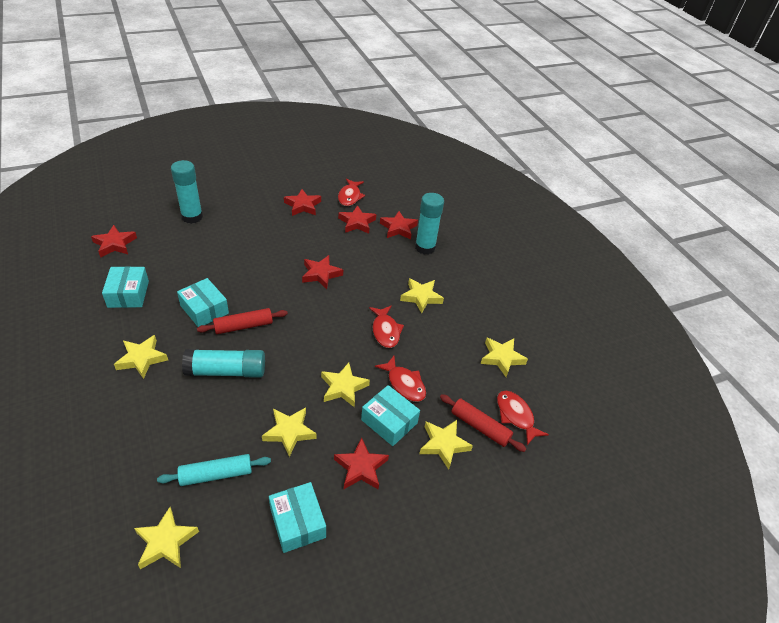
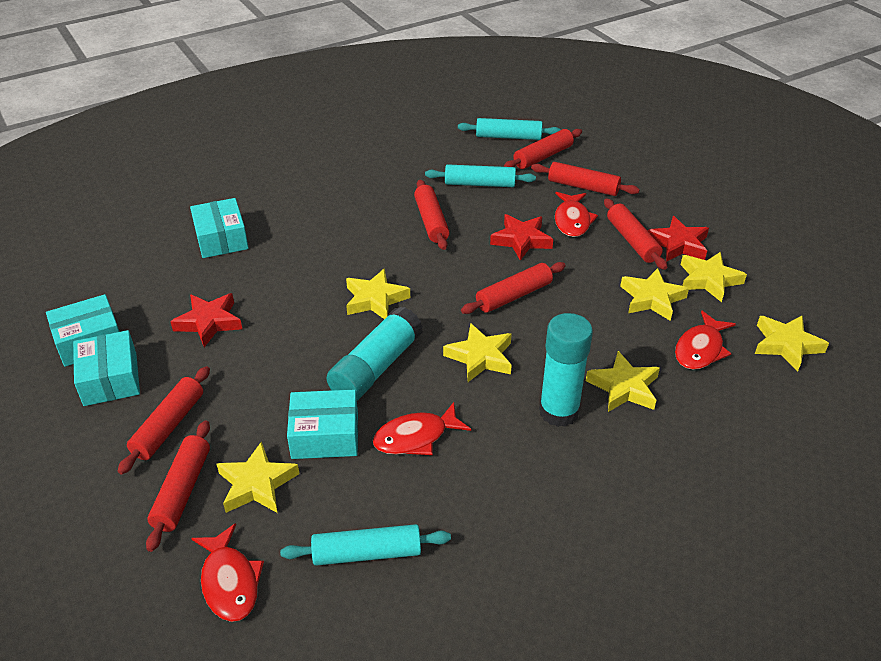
red rolling pin: 2 -> 7
red star: 6 -> 3
turquoise glue stick: 3 -> 2
turquoise rolling pin: 1 -> 3

